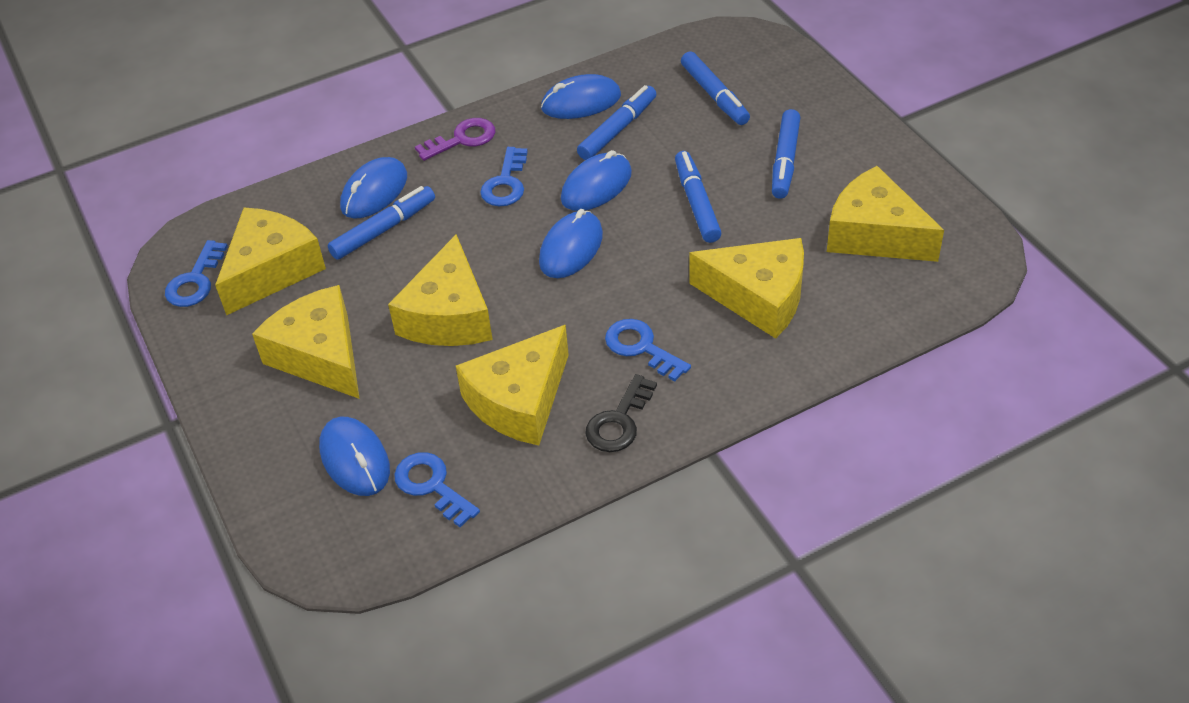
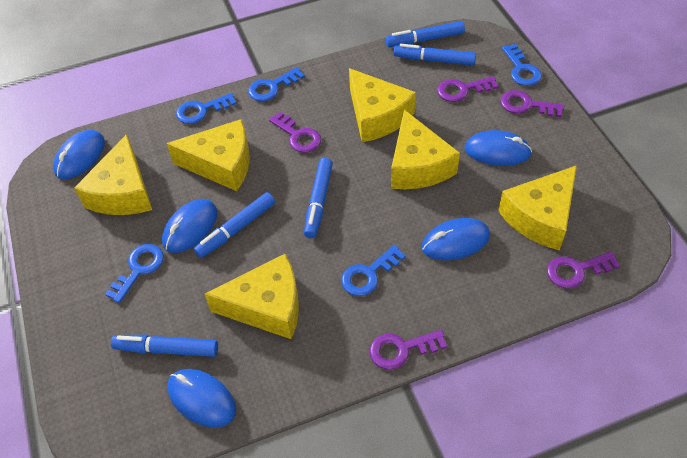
black key: 1 -> 0
blue key: 4 -> 5
purple key: 1 -> 5

